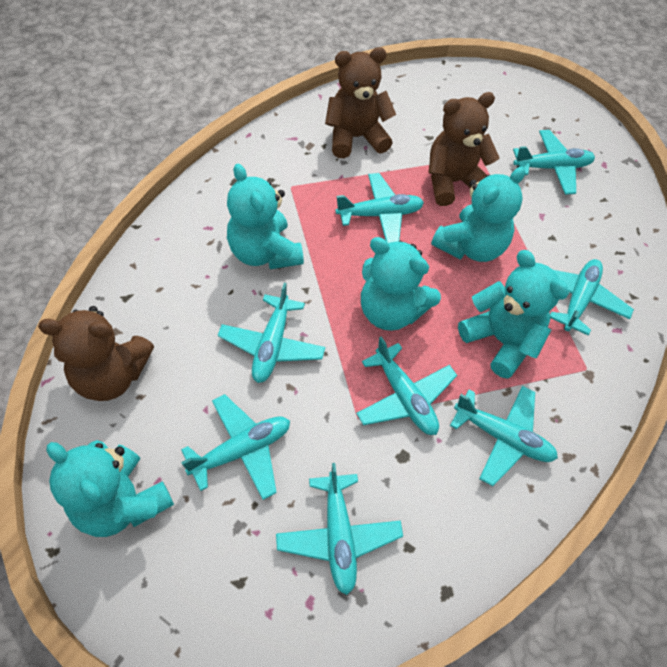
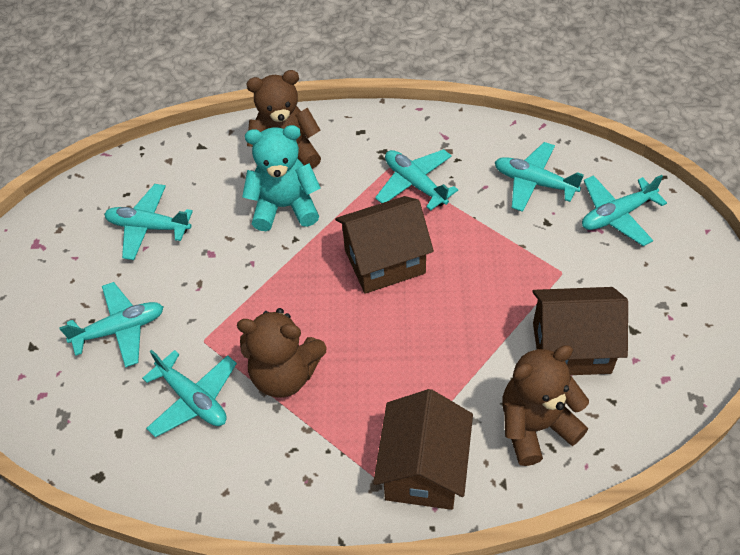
brown house: 0 -> 3
turquoise plane: 8 -> 6
turquoise teddy bear: 5 -> 1

